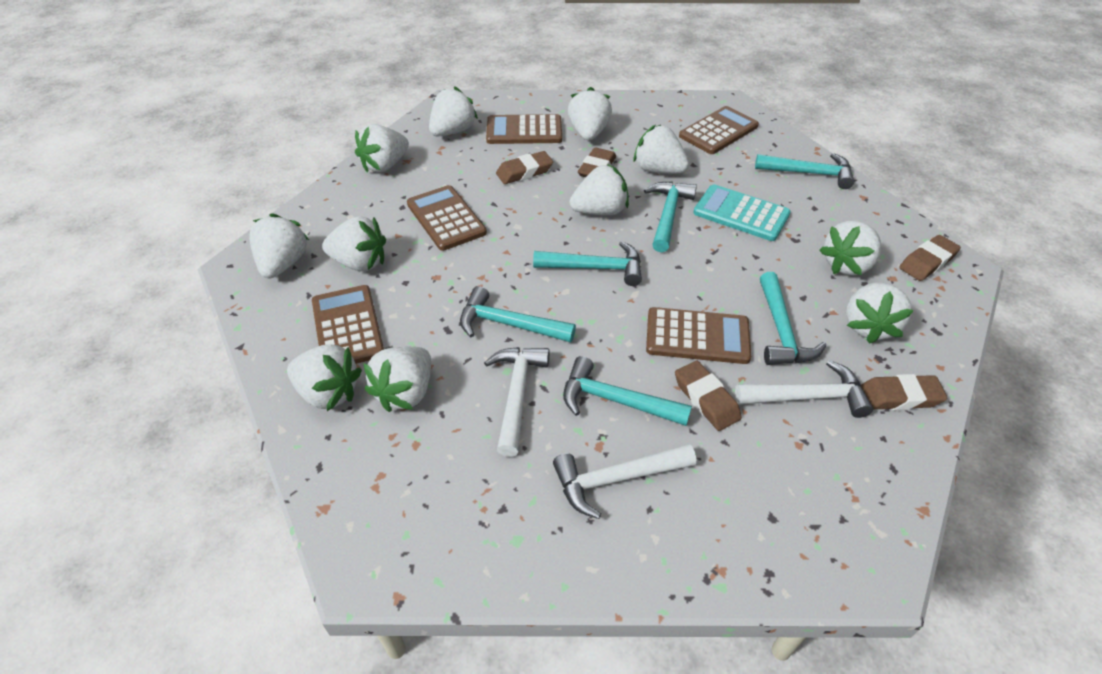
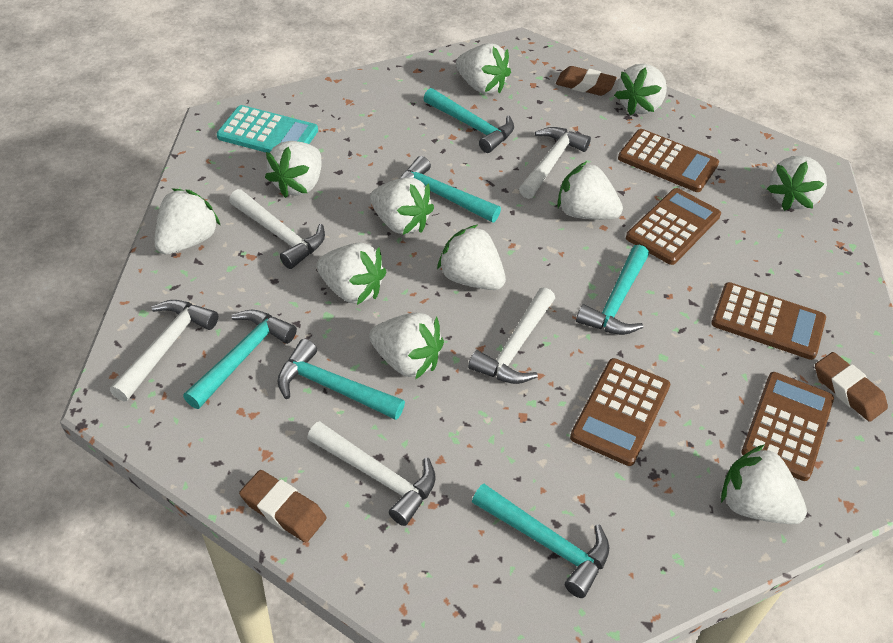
brown eraser: 5 -> 3
white hammer: 3 -> 5

